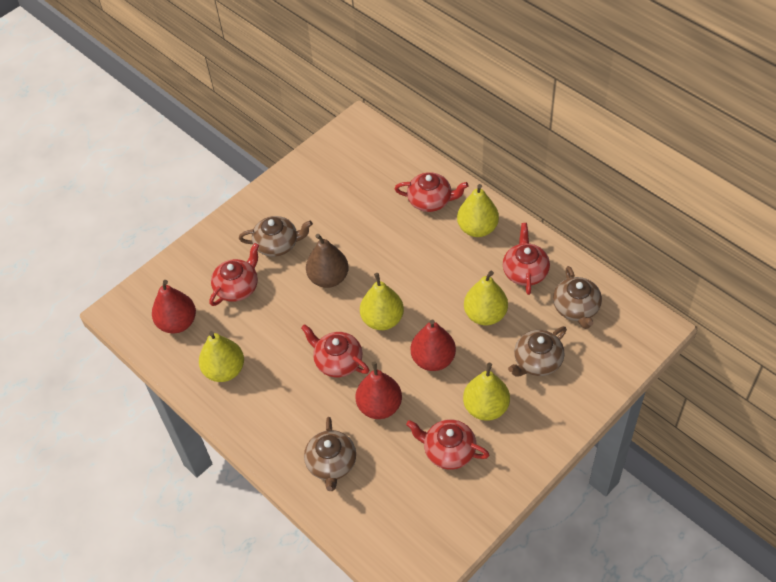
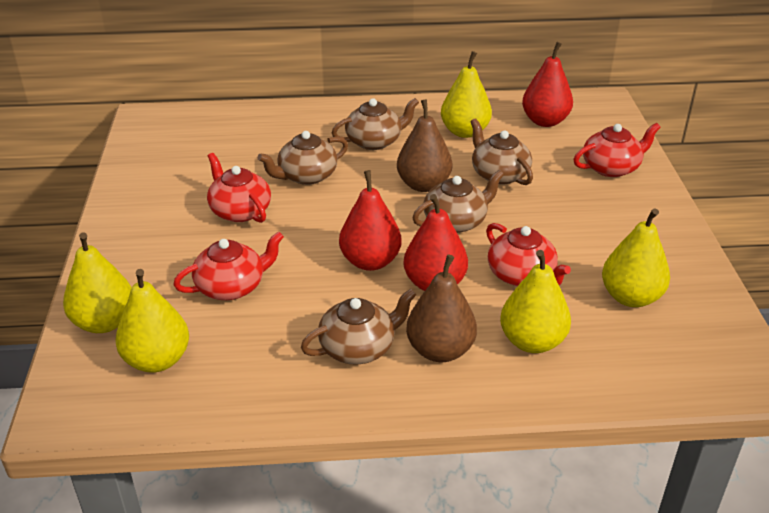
brown pear: 1 -> 2
brown teapot: 4 -> 5
red teapot: 5 -> 4

